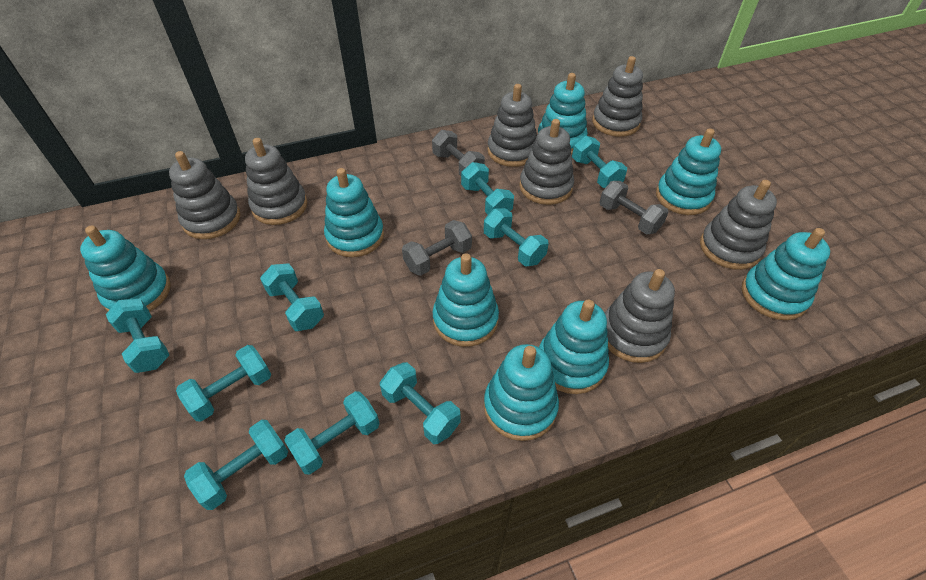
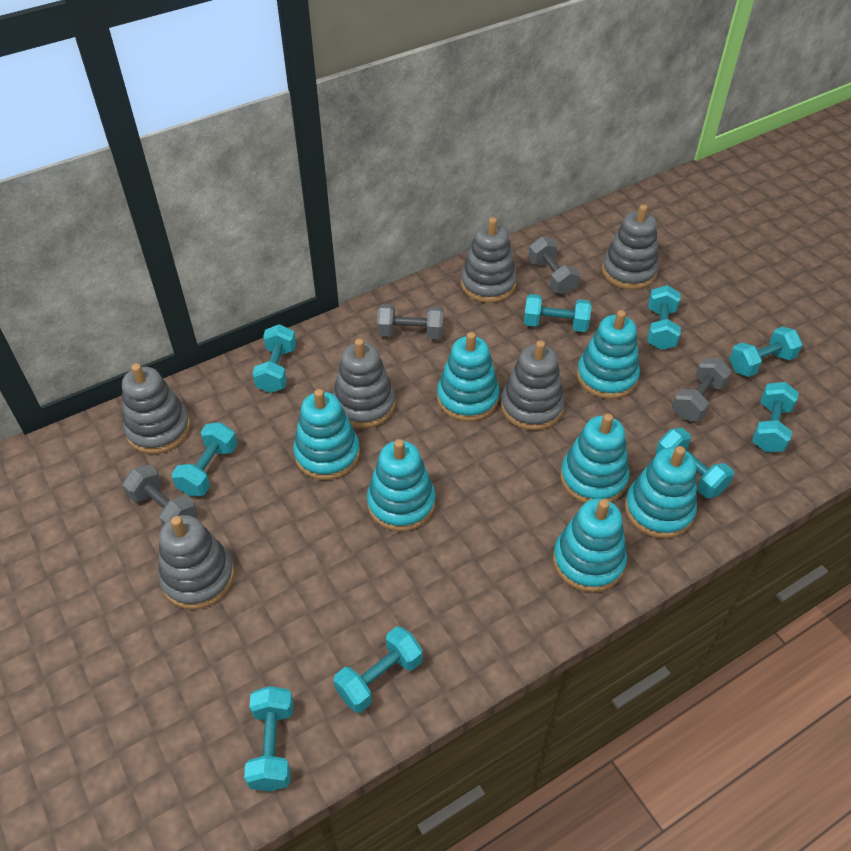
grey dumbbell: 3 -> 4
grey stacking toy: 7 -> 6
turquoise stacking toy: 8 -> 7

